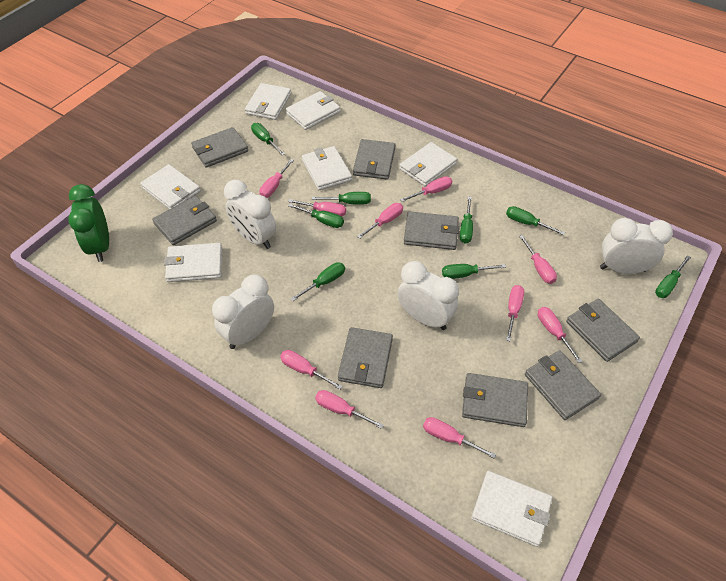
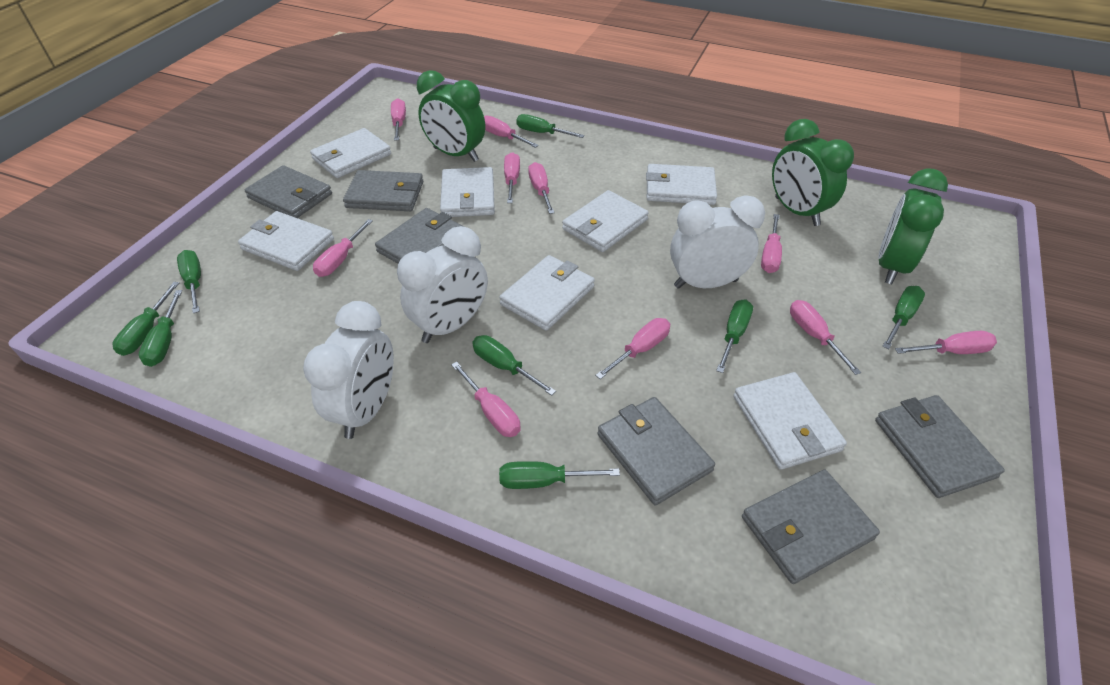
green clock: 1 -> 3
grey wallet: 8 -> 6
white clock: 4 -> 3

